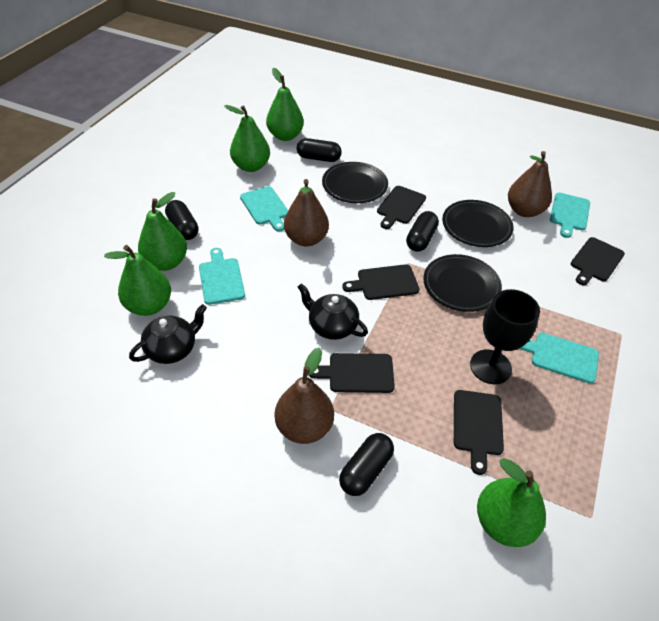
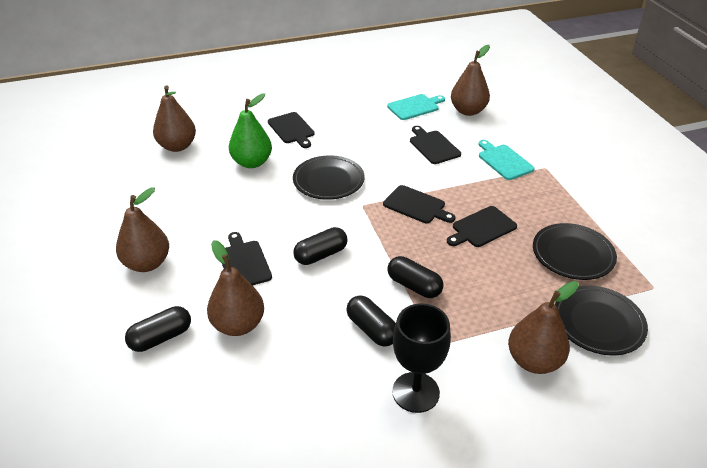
black teapot: 2 -> 0
brown pear: 3 -> 5
green pear: 5 -> 1
turquoise cutting board: 4 -> 2

